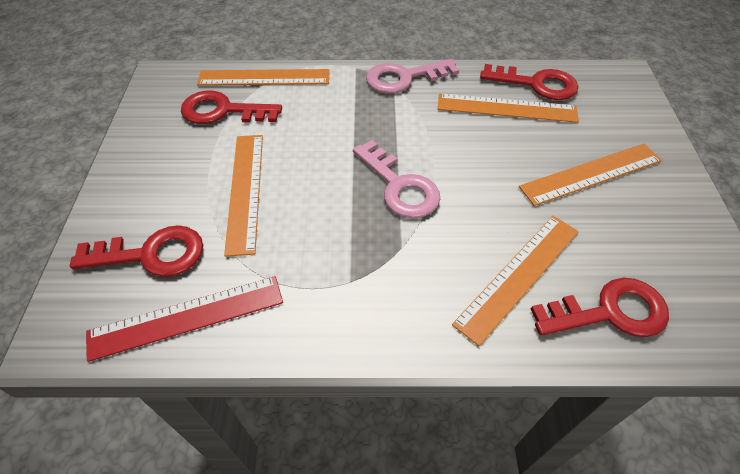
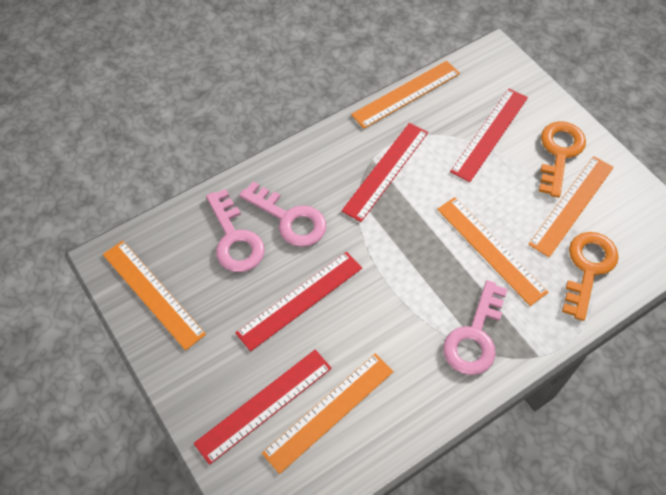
orange key: 0 -> 2
pink key: 2 -> 3
red key: 4 -> 0
red ruler: 1 -> 4

